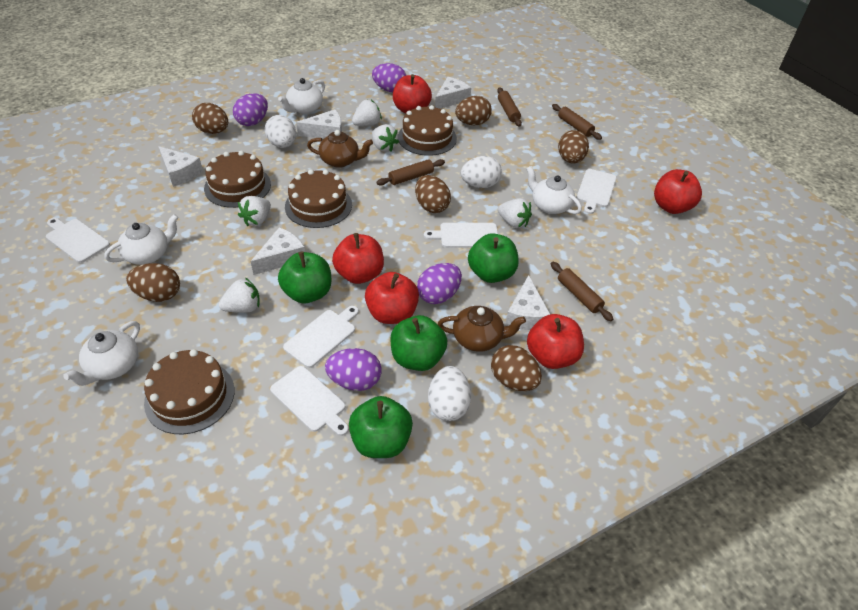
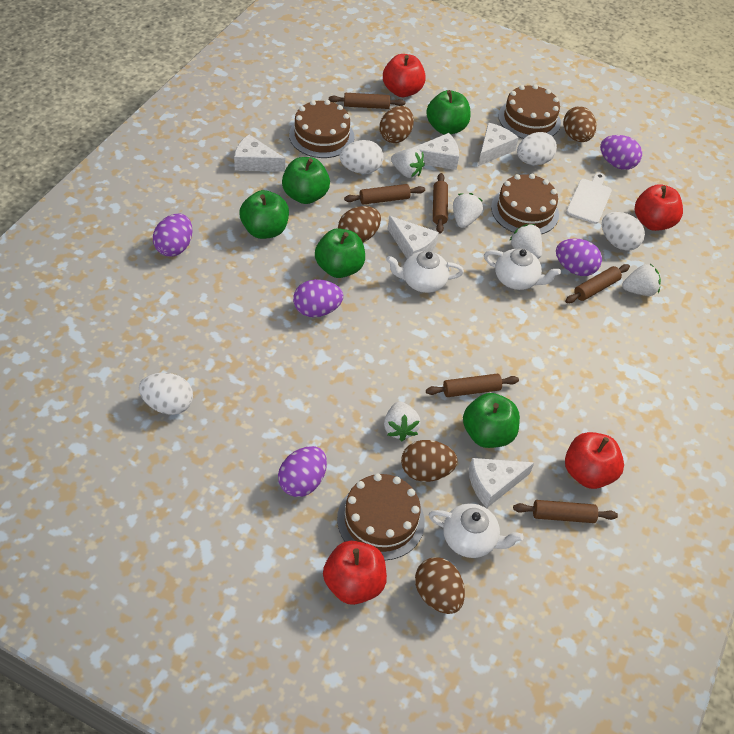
brown egg: 6 -> 5
brown rolling pin: 4 -> 6
brown teapot: 2 -> 0
green apple: 4 -> 5
purple egg: 4 -> 5
red apple: 5 -> 4
white cutting board: 5 -> 1
white egg: 3 -> 4
white teapot: 4 -> 3

